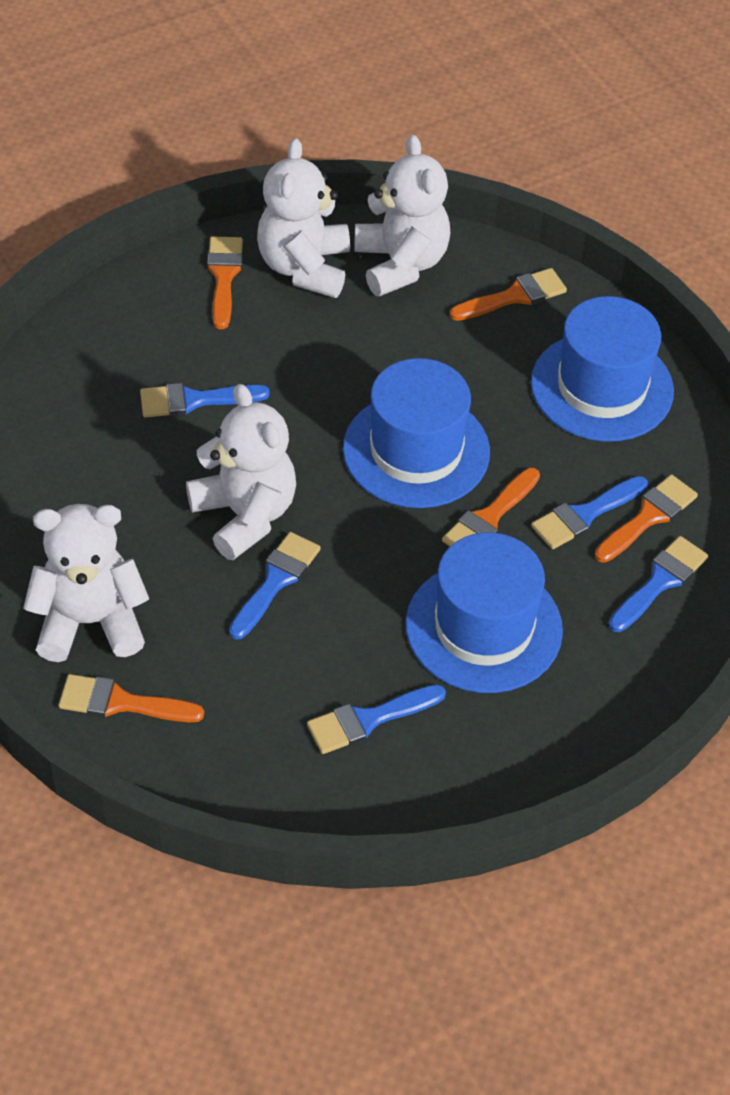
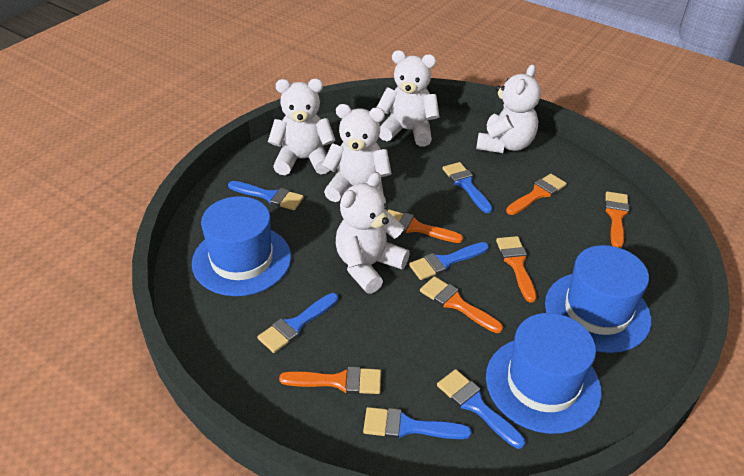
blue brush: 5 -> 6
orange brush: 5 -> 6
white teddy bear: 4 -> 5

